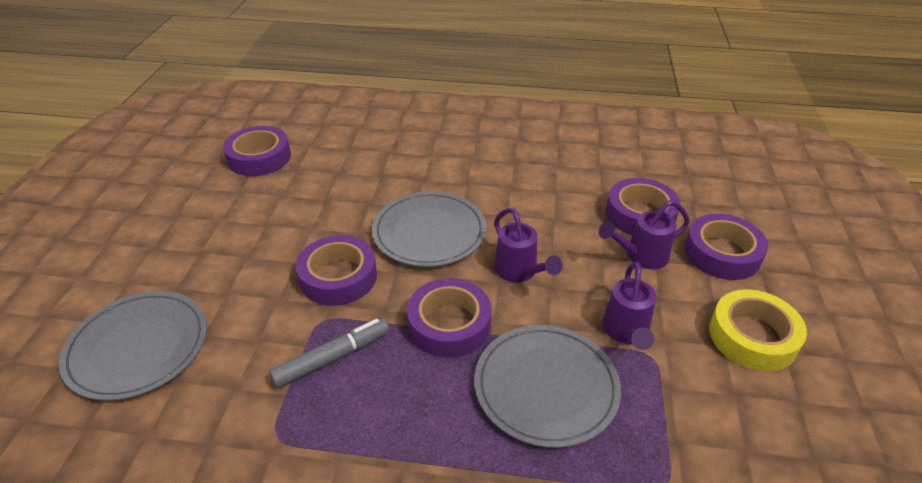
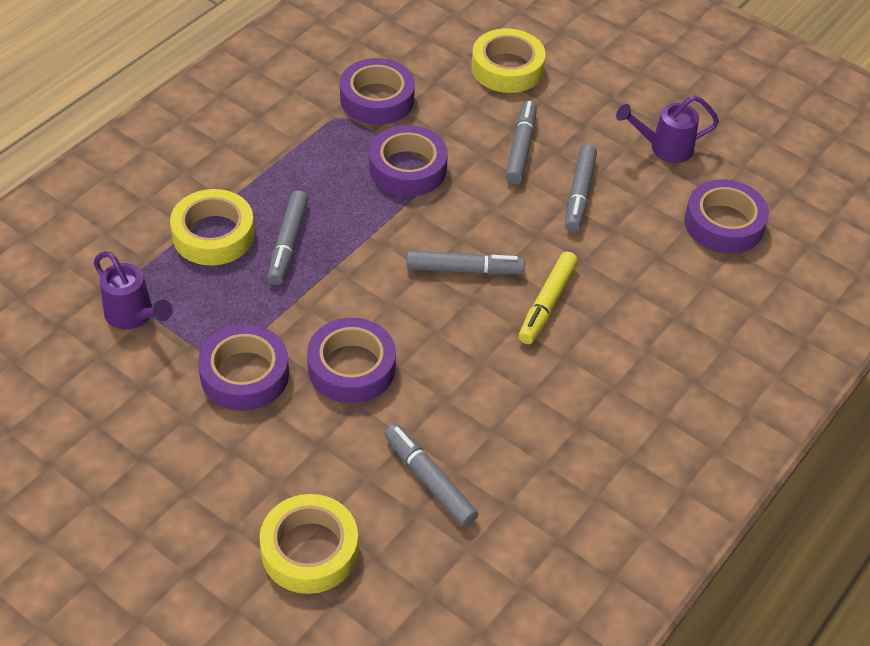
grey marker: 1 -> 5
grey plate: 3 -> 0
purple watering can: 3 -> 2
yellow marker: 0 -> 1
yellow tape: 1 -> 3

